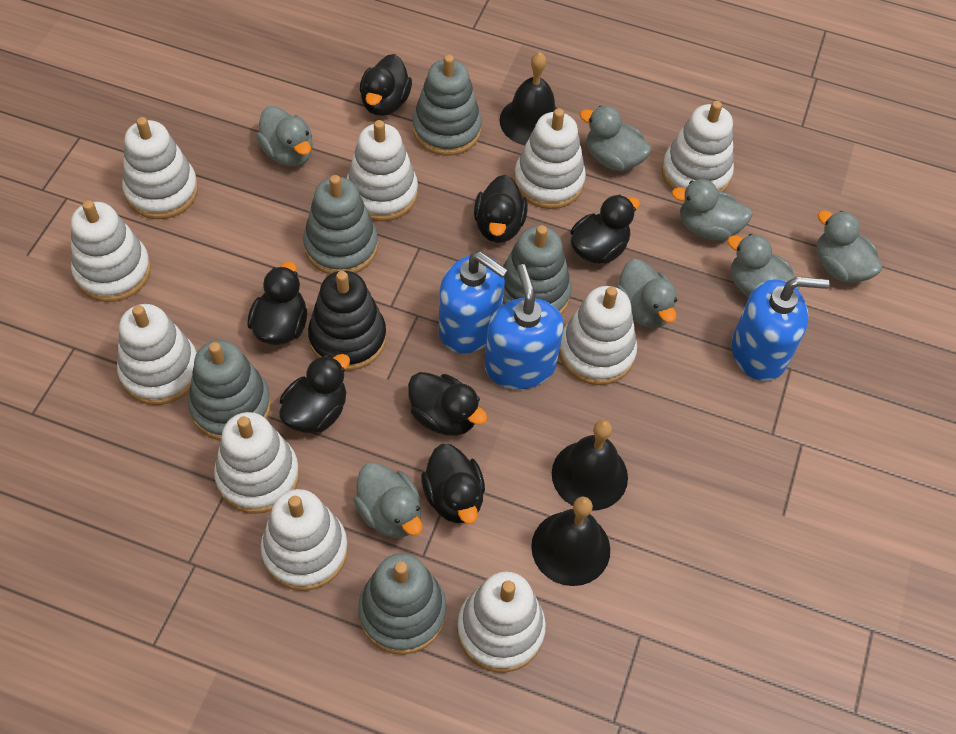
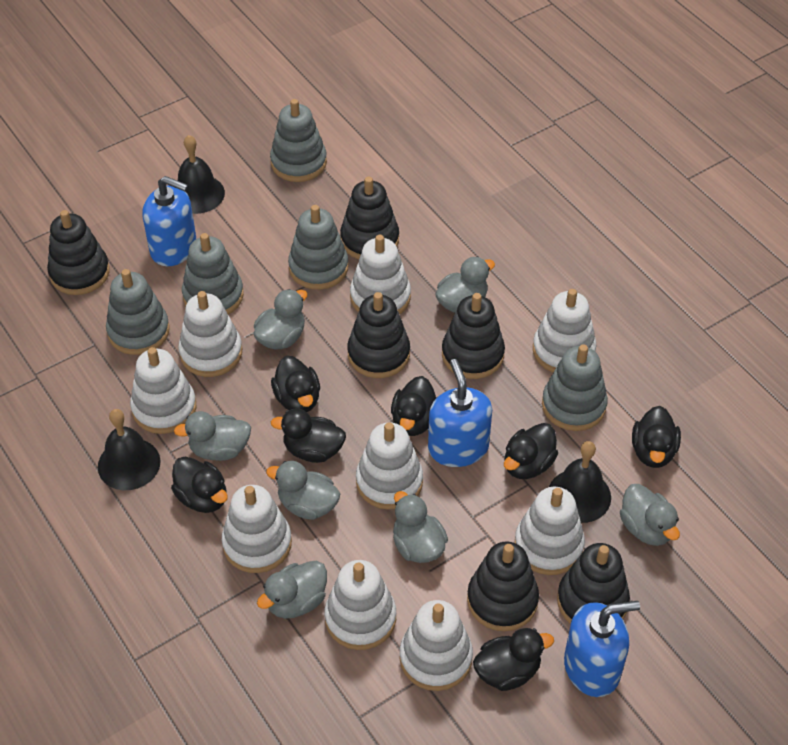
black stacking toy: 1 -> 6
white stacking toy: 10 -> 9

